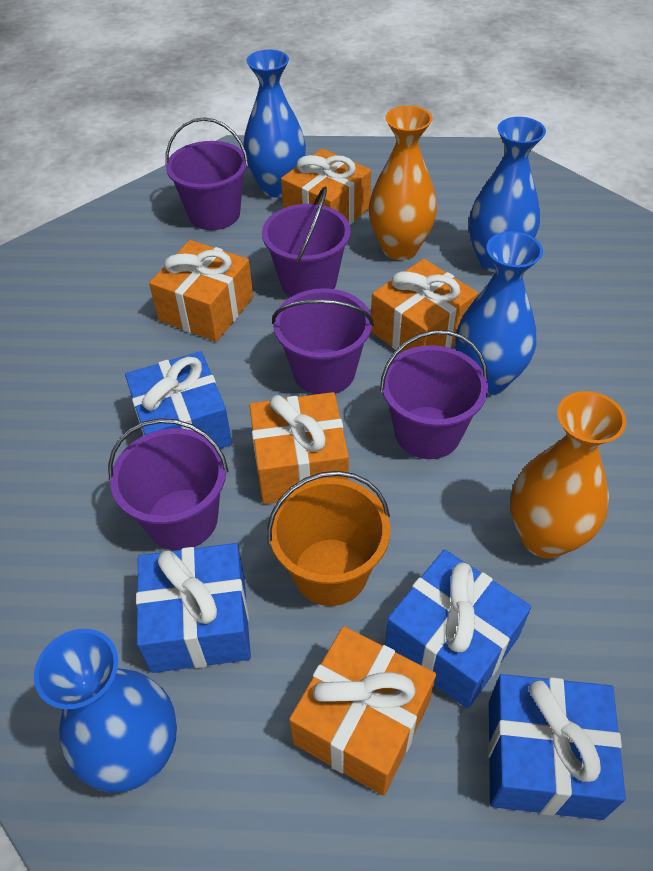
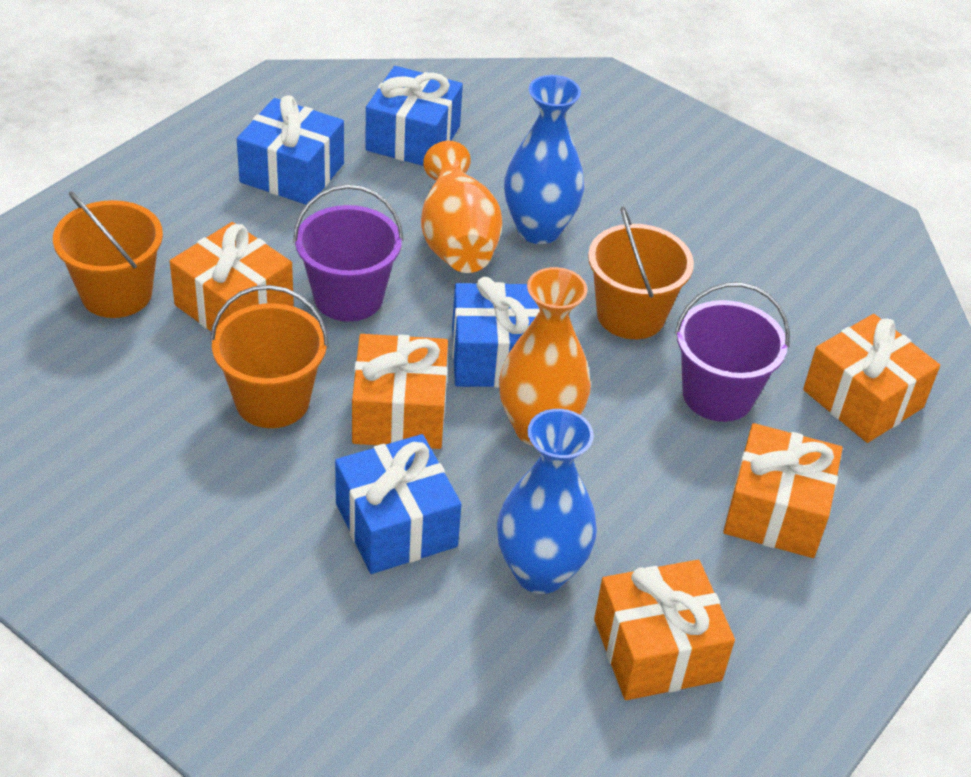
blue vase: 4 -> 2
orange bucket: 1 -> 3
purple bucket: 5 -> 2

